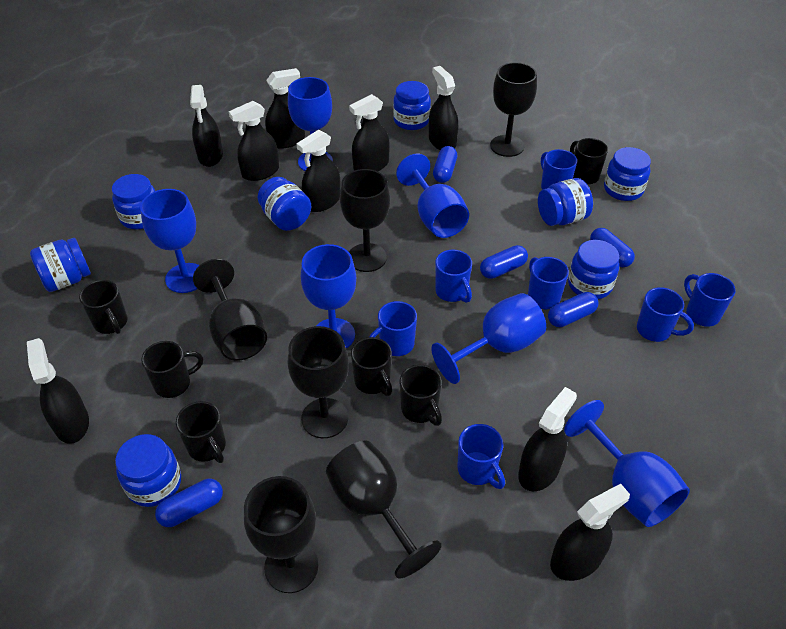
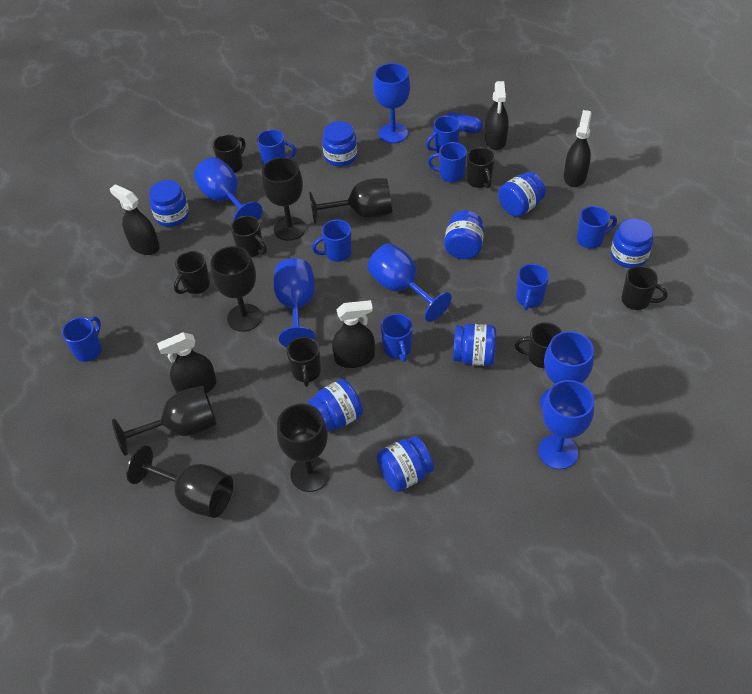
black mug: 6 -> 7
black spray bottle: 9 -> 5
blue capsule: 5 -> 1
blue mug: 7 -> 8

